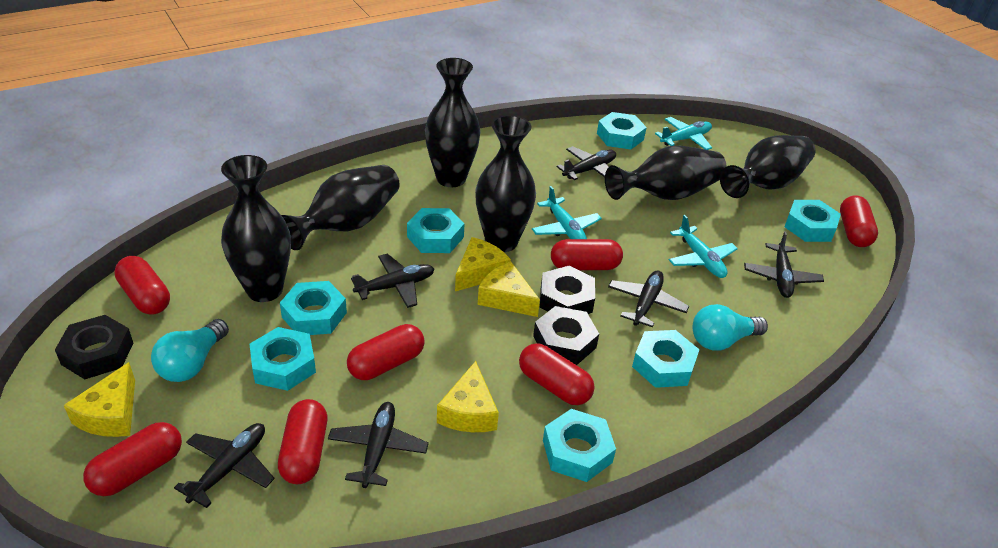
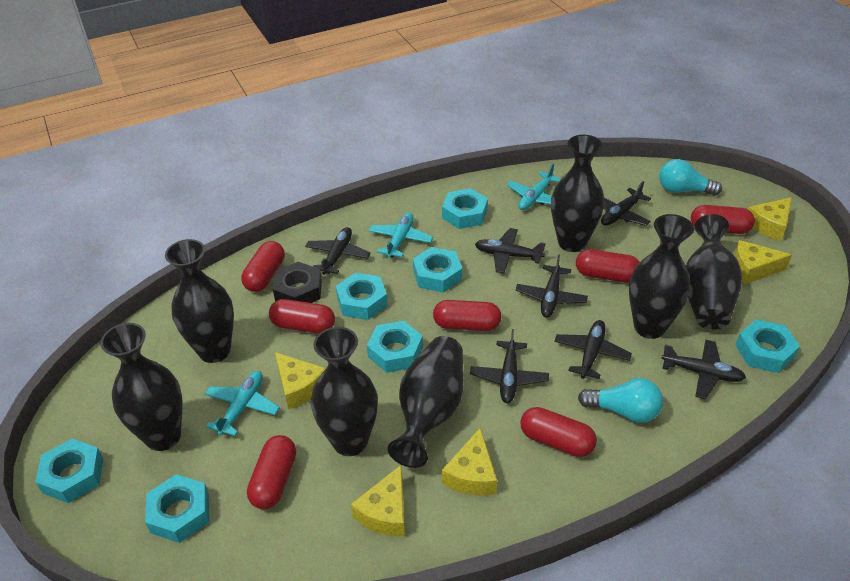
black nut: 3 -> 1
black plane: 6 -> 7
black vase: 6 -> 7
yellow cheese: 4 -> 5

